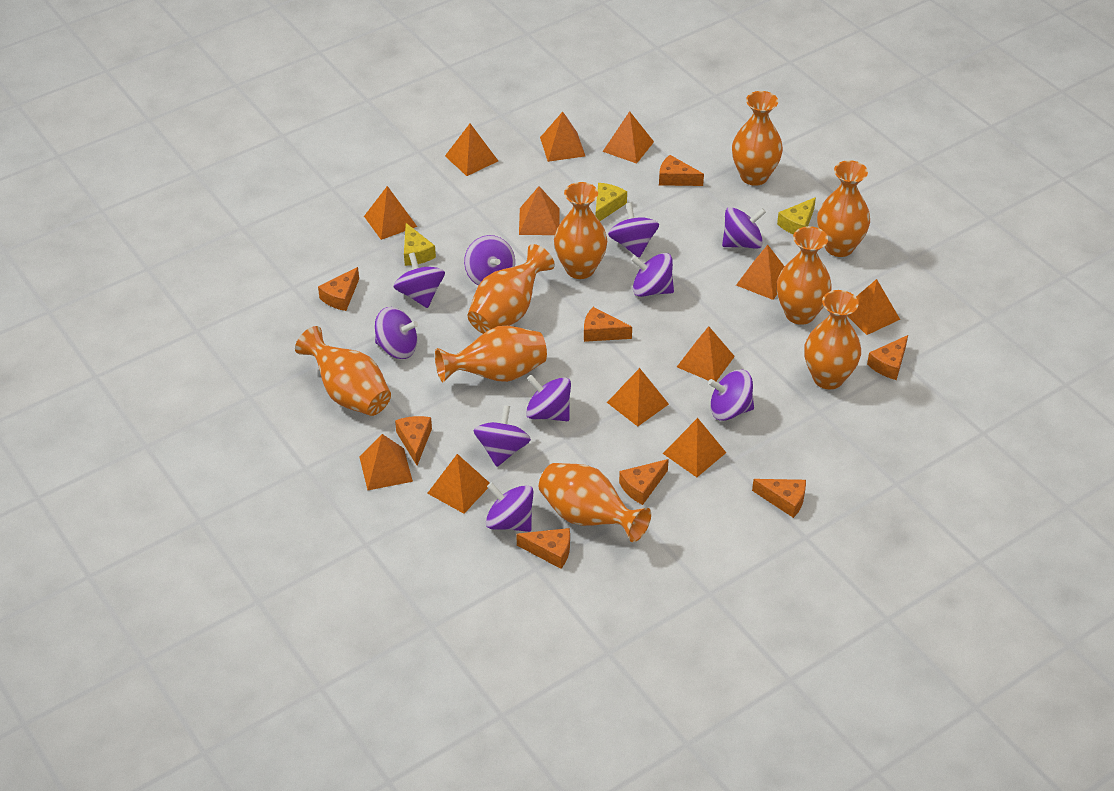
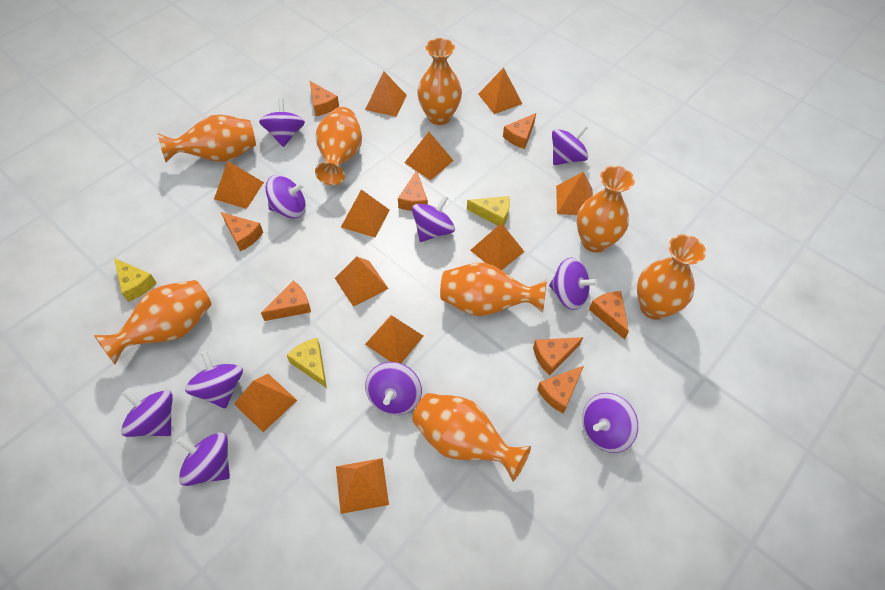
orange pyramid: 12 -> 11
orange vase: 9 -> 8

